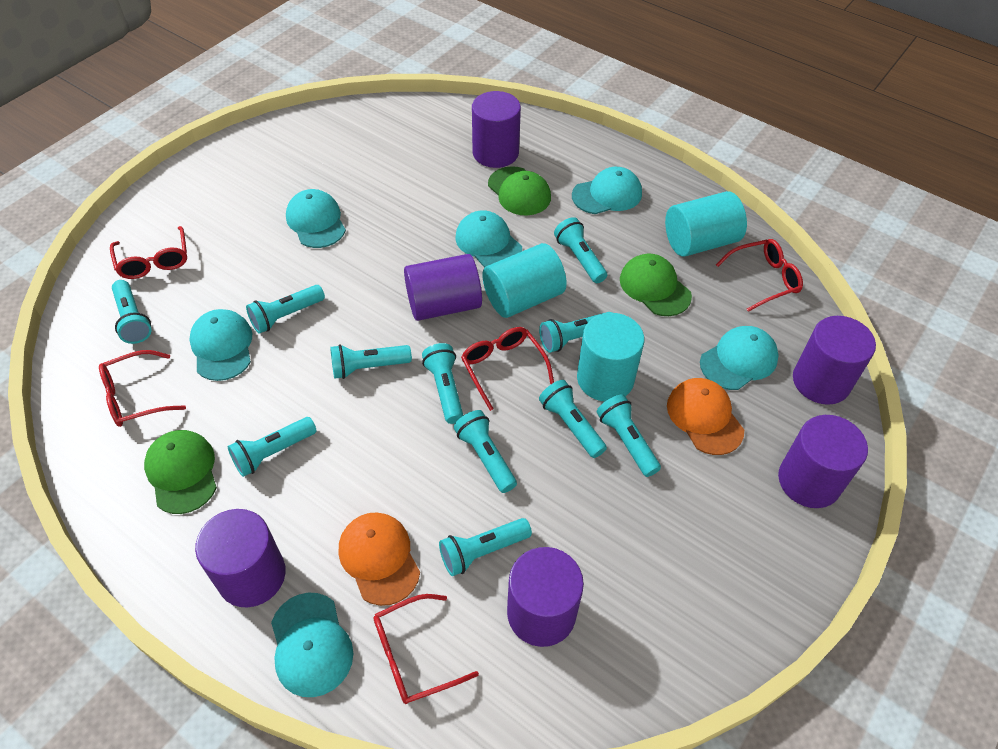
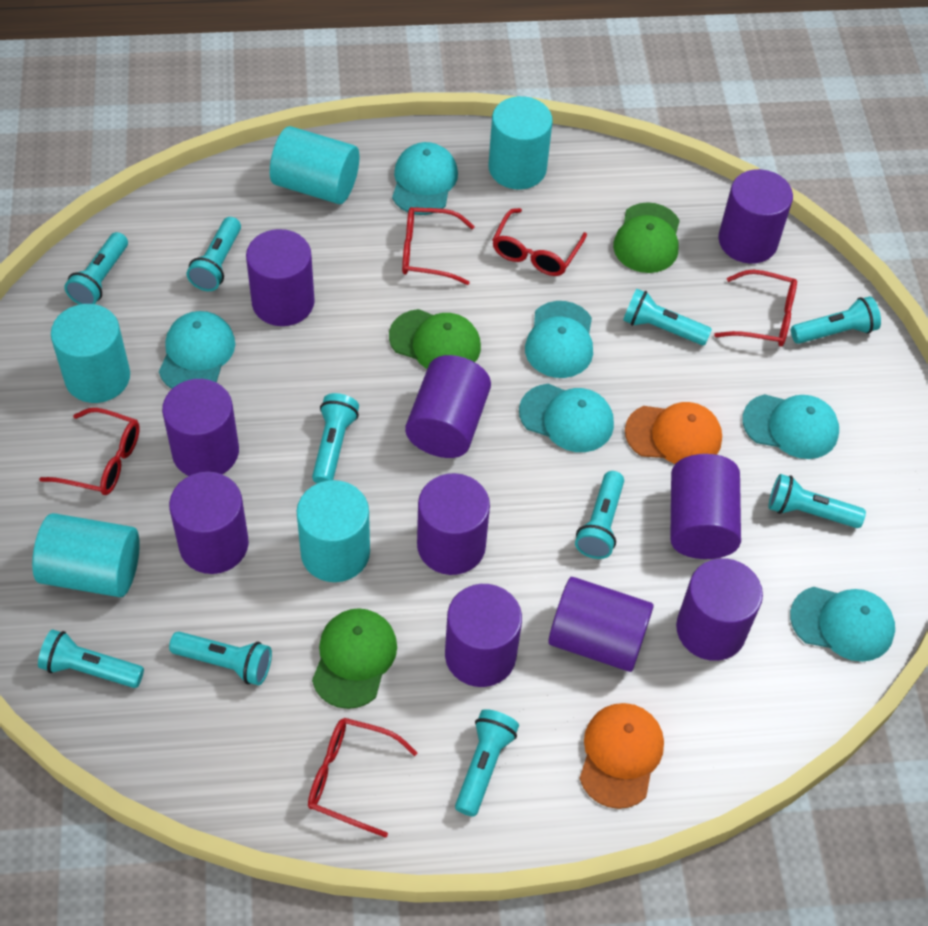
purple cylinder: 6 -> 10
turquoise cylinder: 3 -> 5
turquoise flashlight: 11 -> 10

